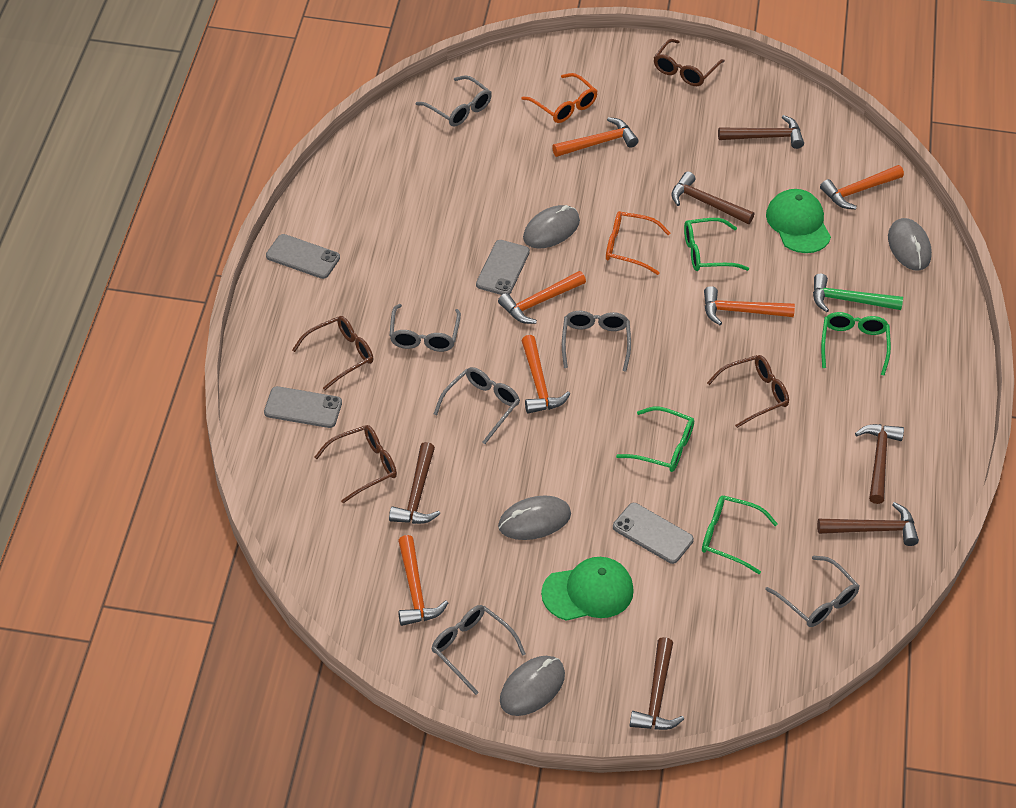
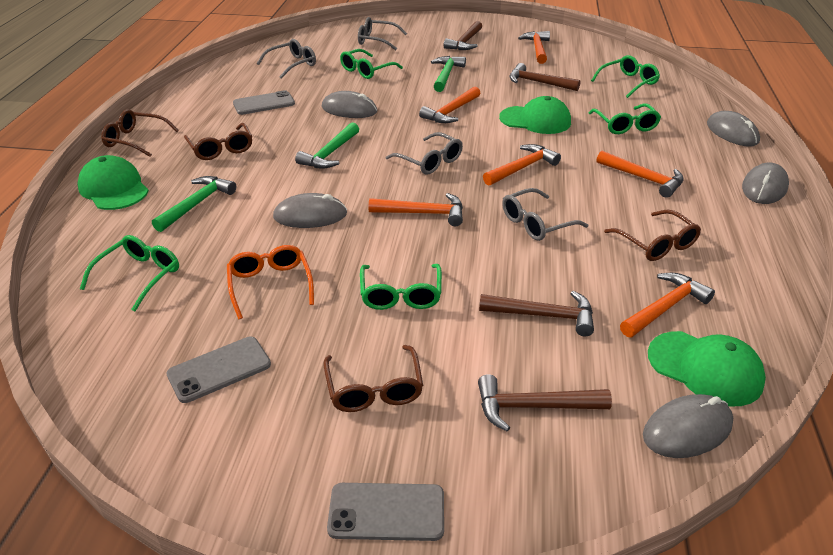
brown hammer: 6 -> 4
green cap: 2 -> 3
green glasses: 4 -> 5
green hammer: 1 -> 3
grey glasses: 6 -> 4
grey mouse: 4 -> 5
grey phone: 4 -> 3
orange glasses: 2 -> 1

